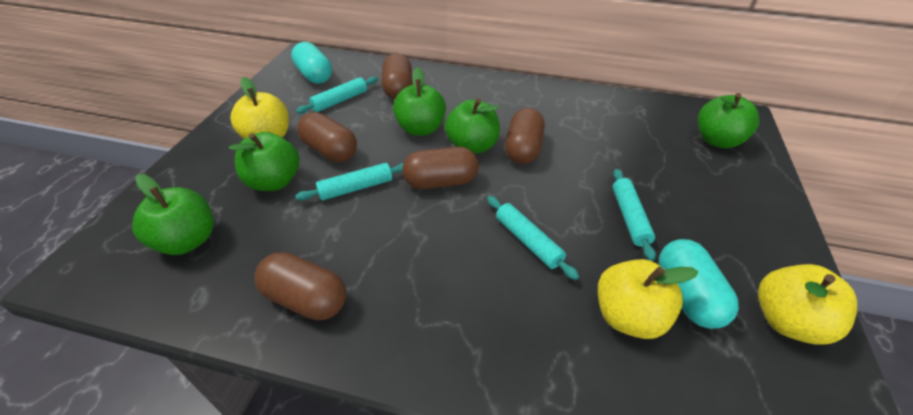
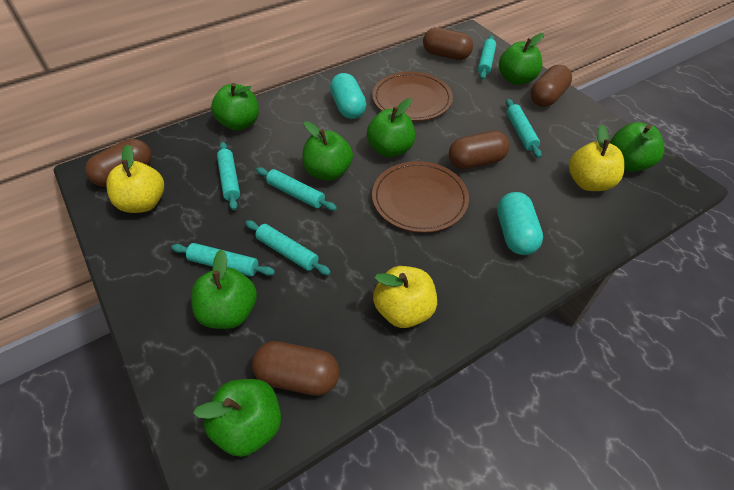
brown plate: 0 -> 2
green apple: 5 -> 7
turquoise rolling pin: 4 -> 6

